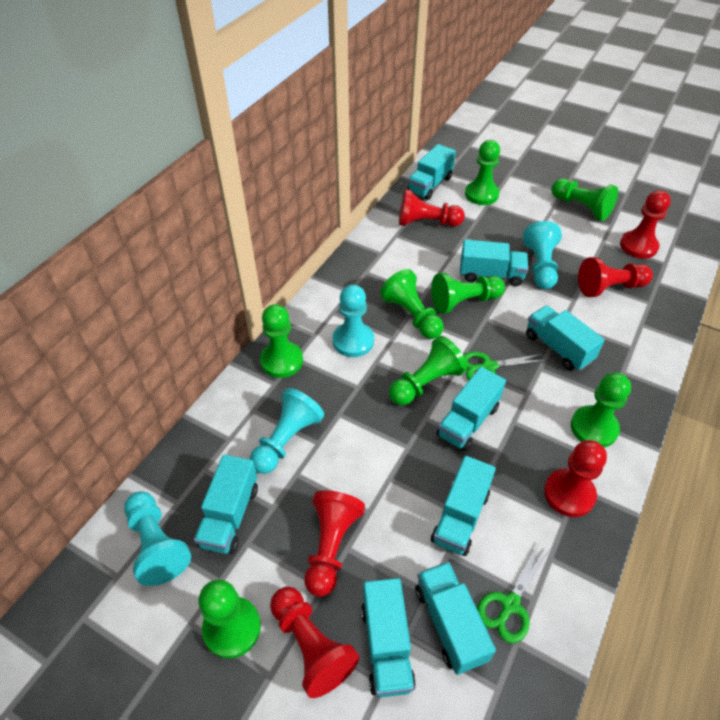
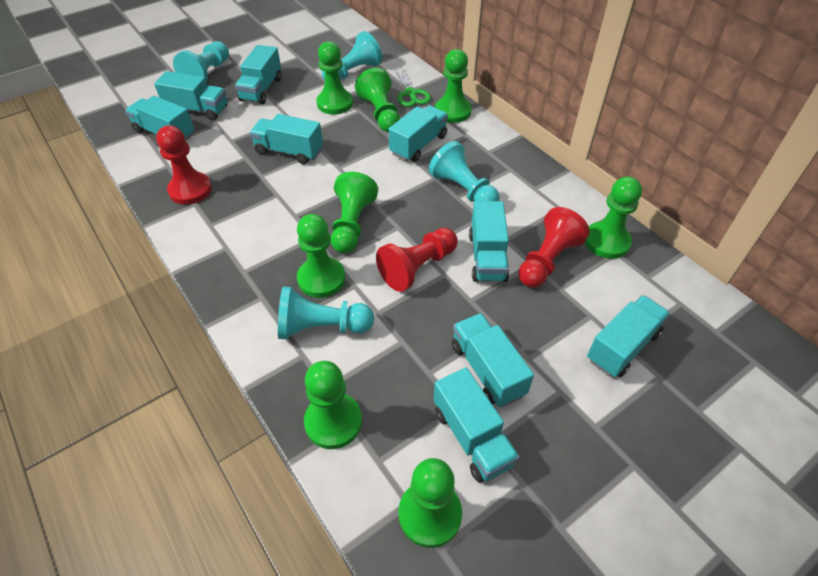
green scissors: 2 -> 1
red pawn: 6 -> 3
turquoise truck: 8 -> 9

